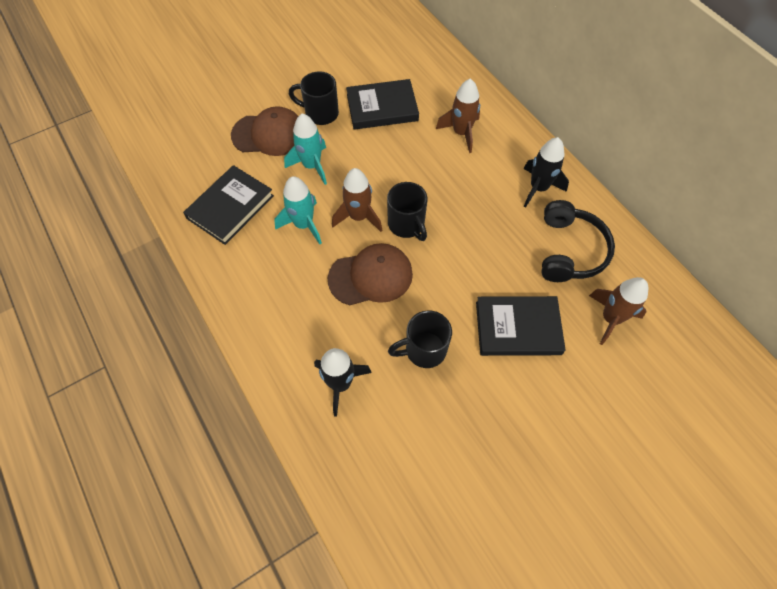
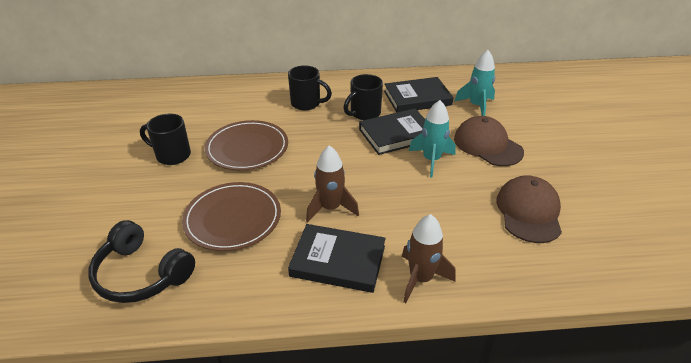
black rocket: 2 -> 0
brown plate: 0 -> 2
brown rocket: 3 -> 2

